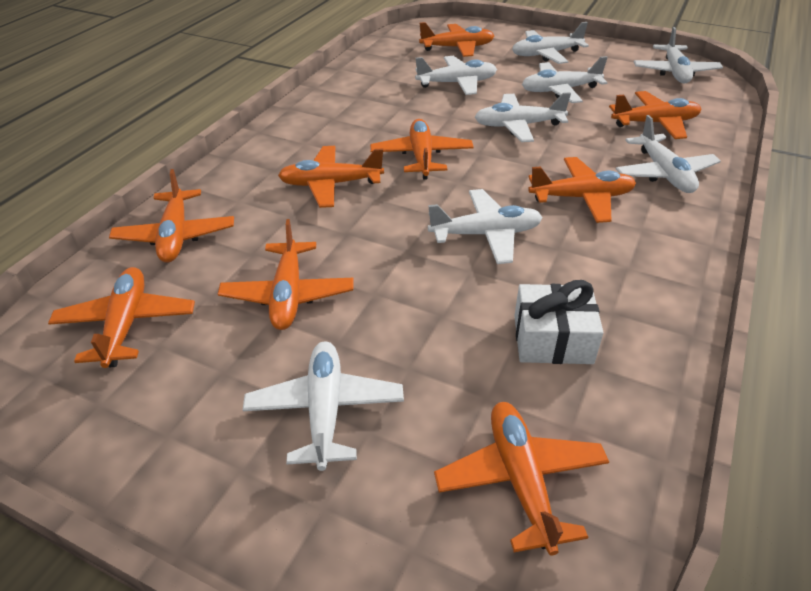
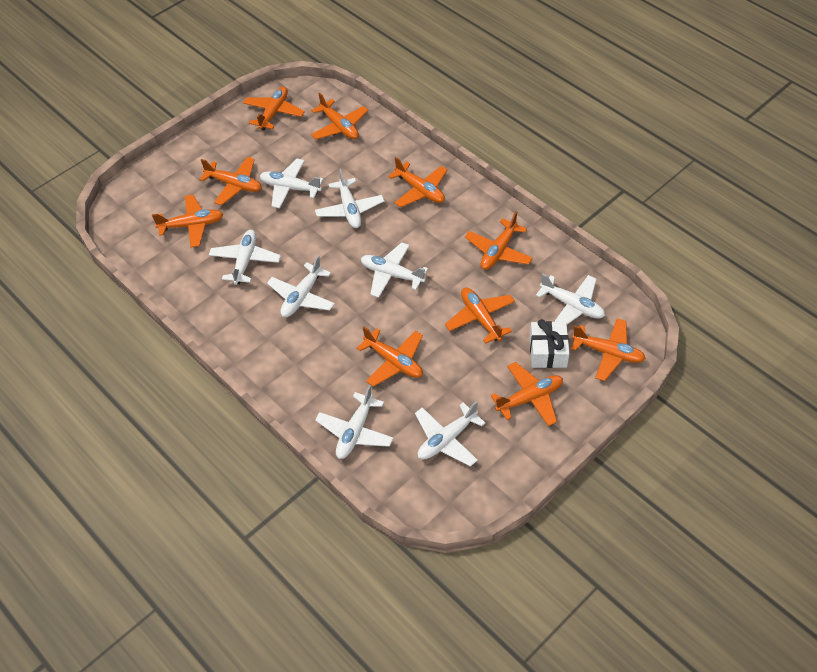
orange plane: 9 -> 10

